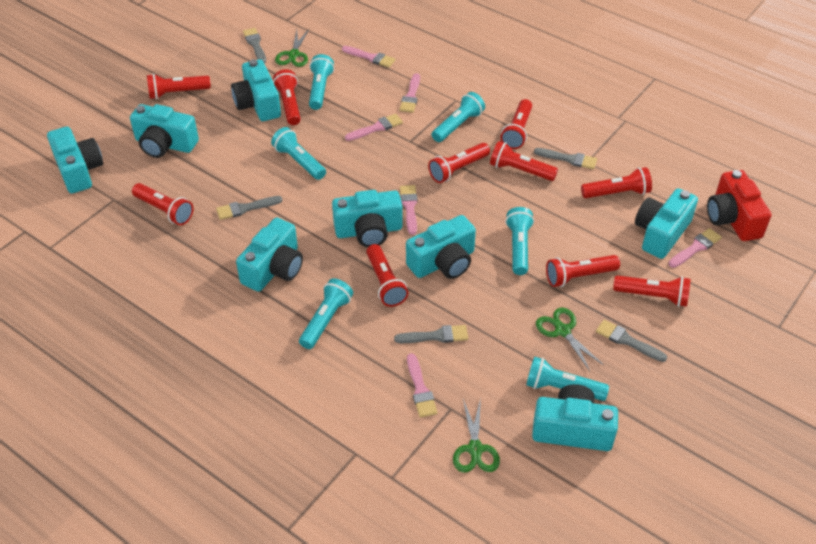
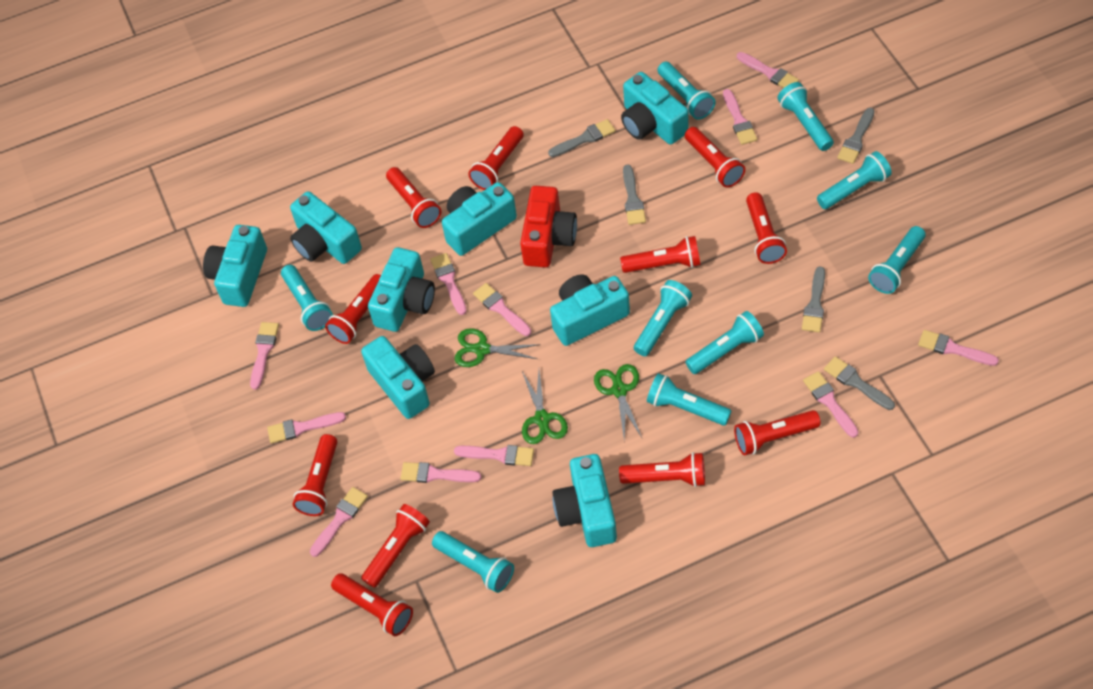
pink brush: 6 -> 11
red flashlight: 10 -> 11
turquoise flashlight: 6 -> 9

